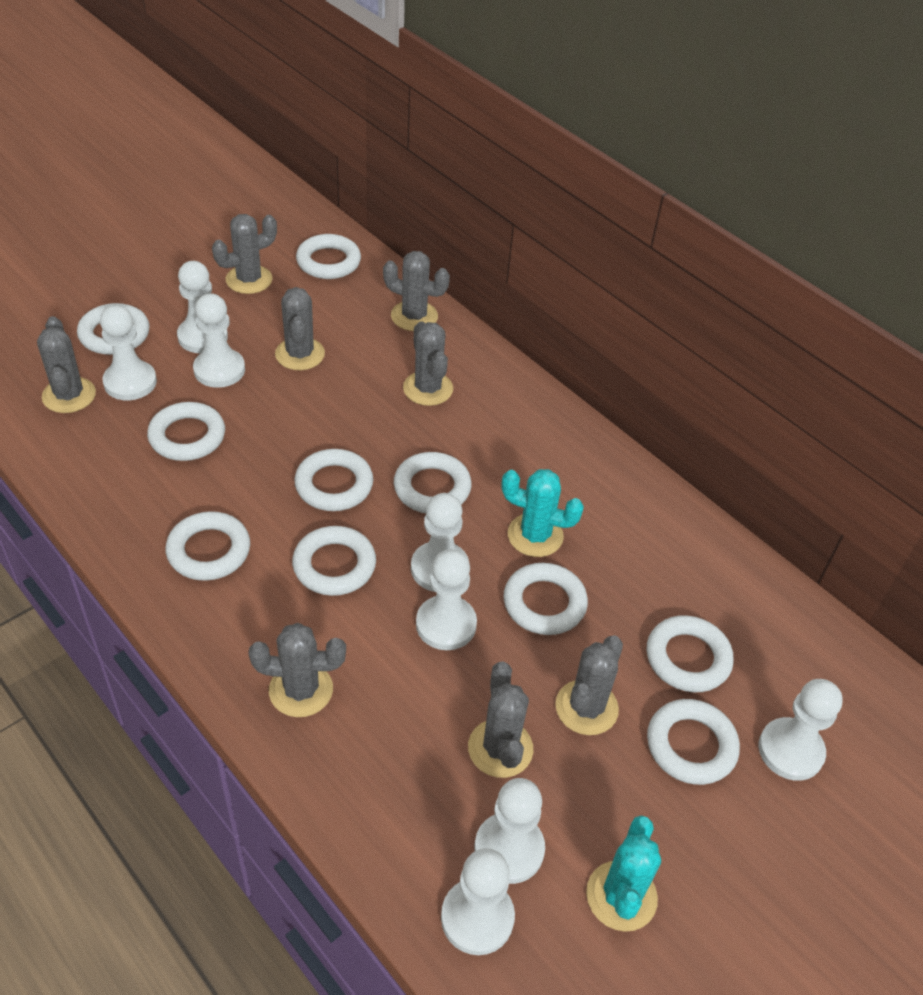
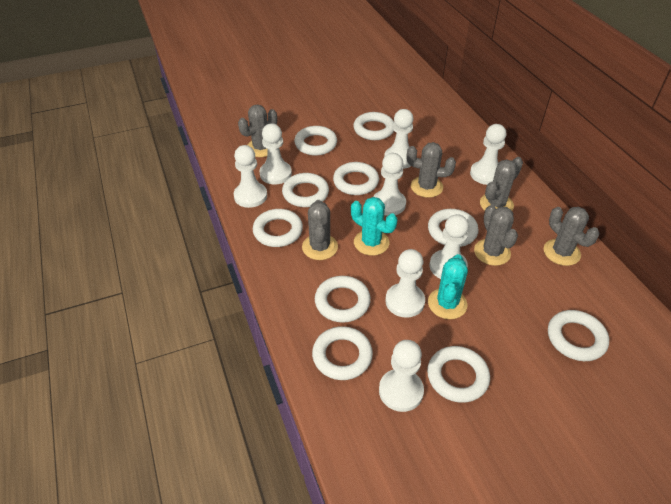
grey cactus: 8 -> 6

